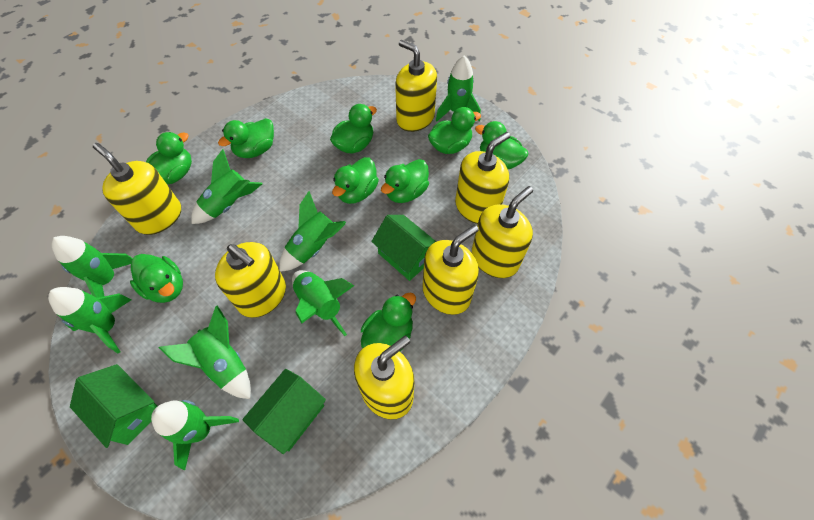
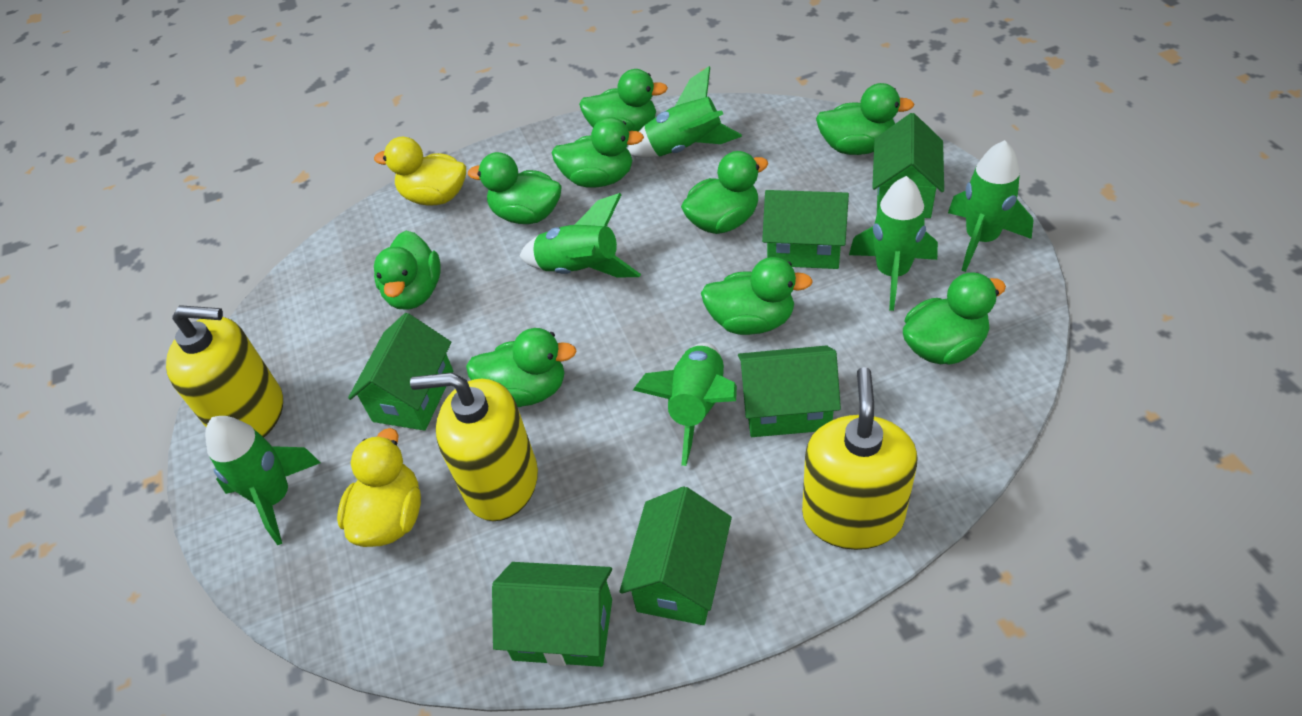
green house: 3 -> 6
green rocket: 8 -> 6
yellow duck: 0 -> 2
yellow soap dispenser: 7 -> 3

